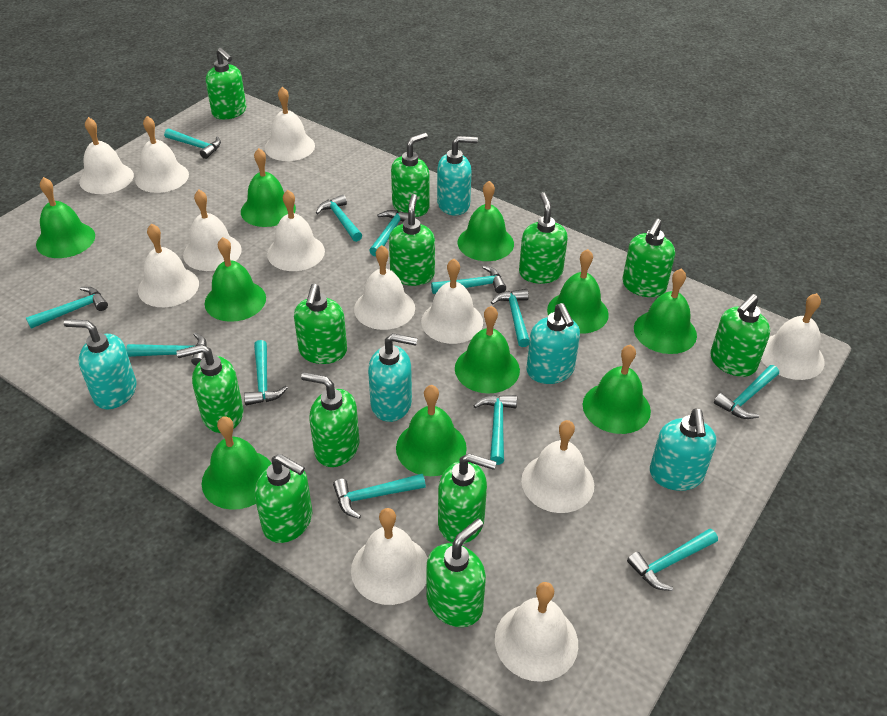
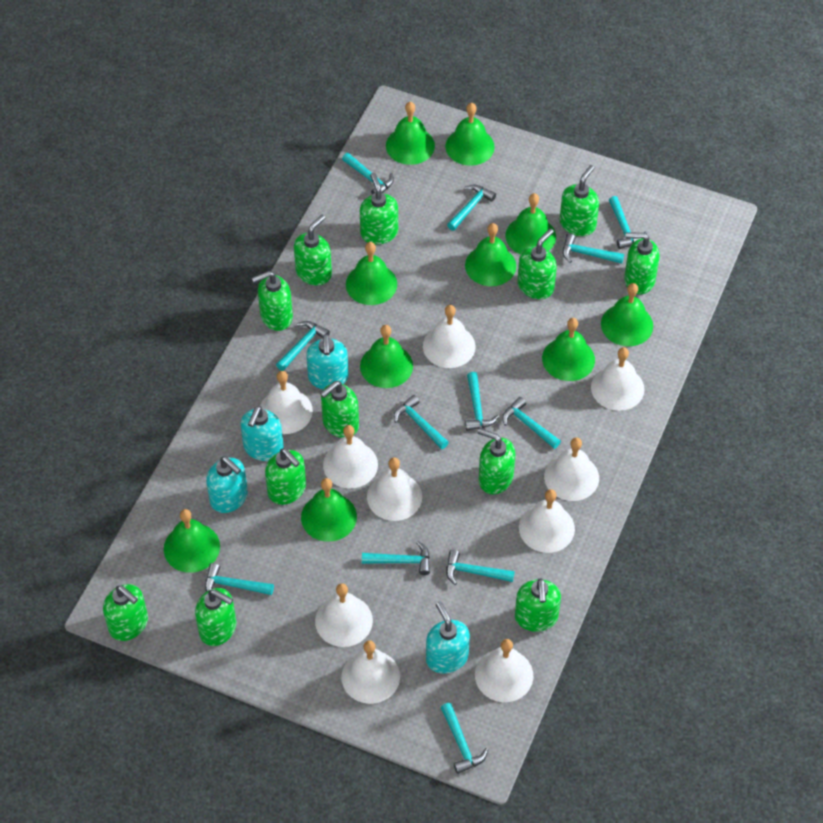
turquoise soap dispenser: 5 -> 4
white bell: 12 -> 10

